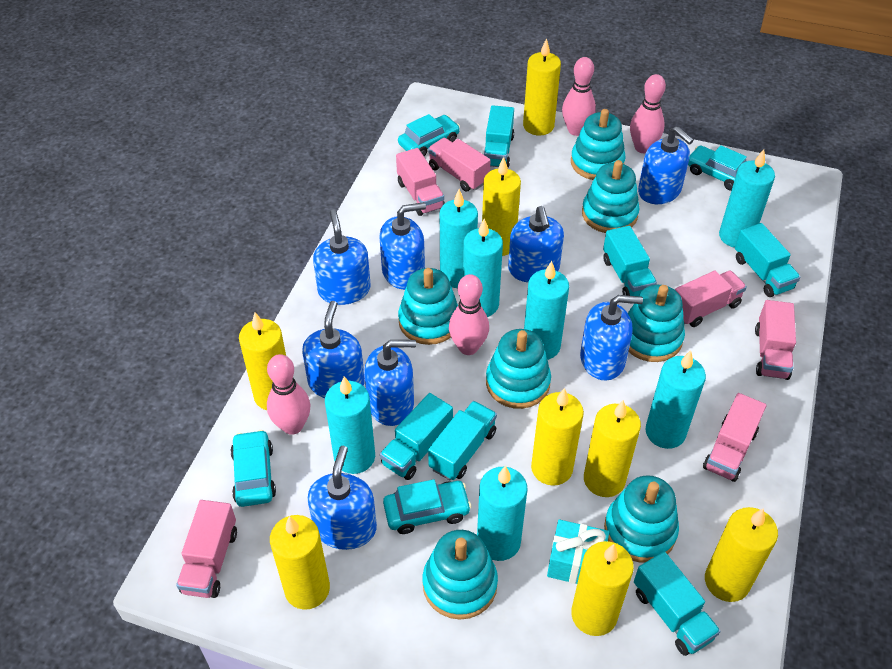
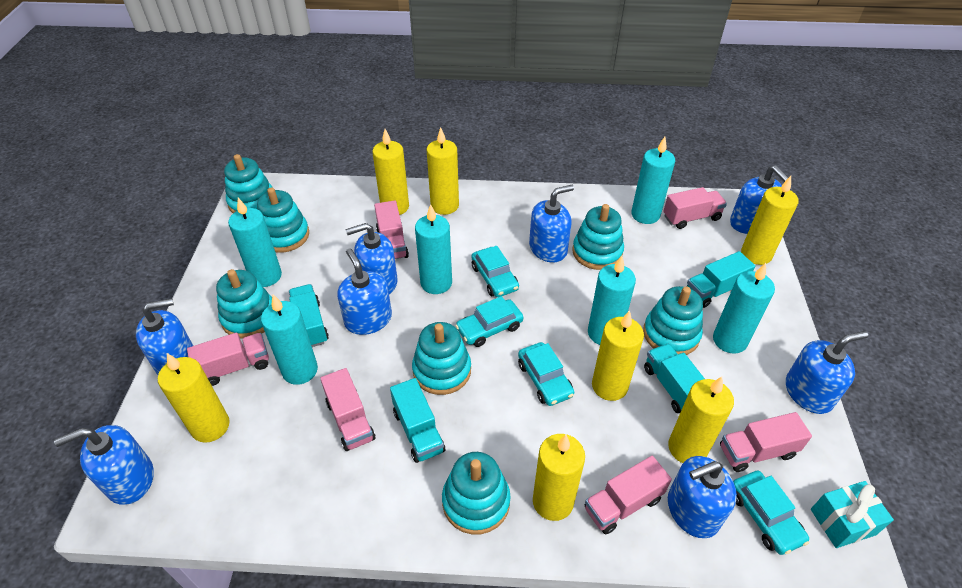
pink bowling pin: 4 -> 0
turquoise candle: 7 -> 6
turquoise truck: 6 -> 4
yellow candle: 8 -> 7

